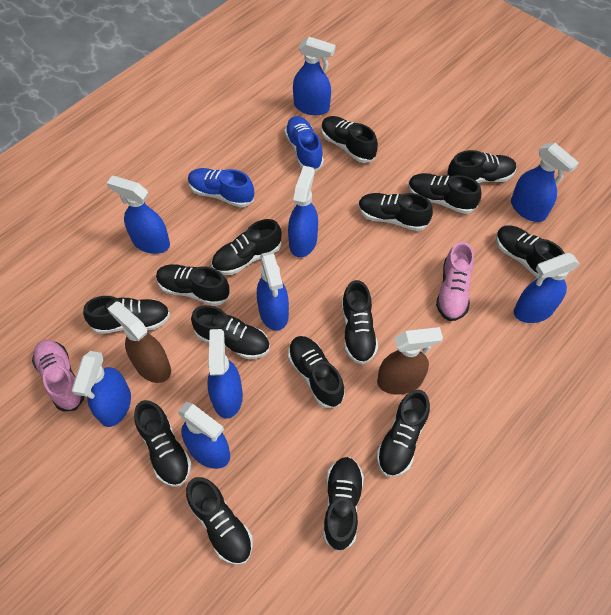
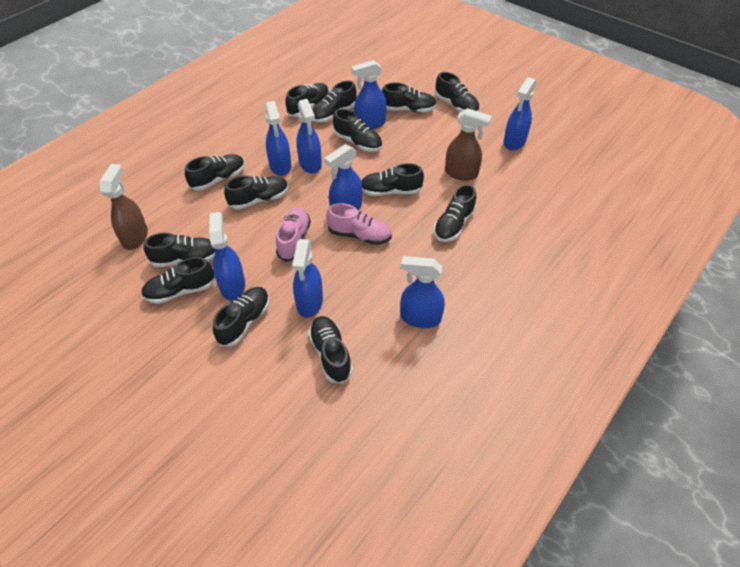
black shoe: 15 -> 13
blue shoe: 2 -> 0
blue spray bottle: 9 -> 8

